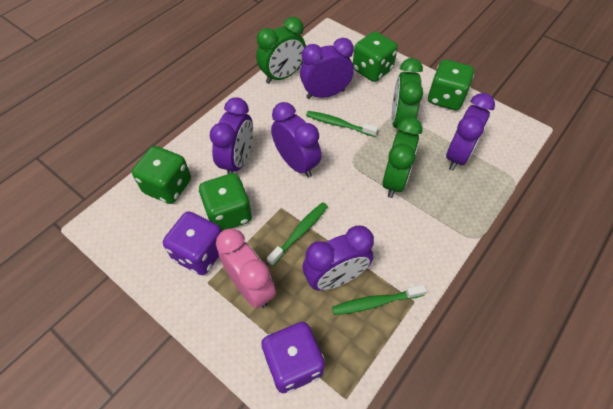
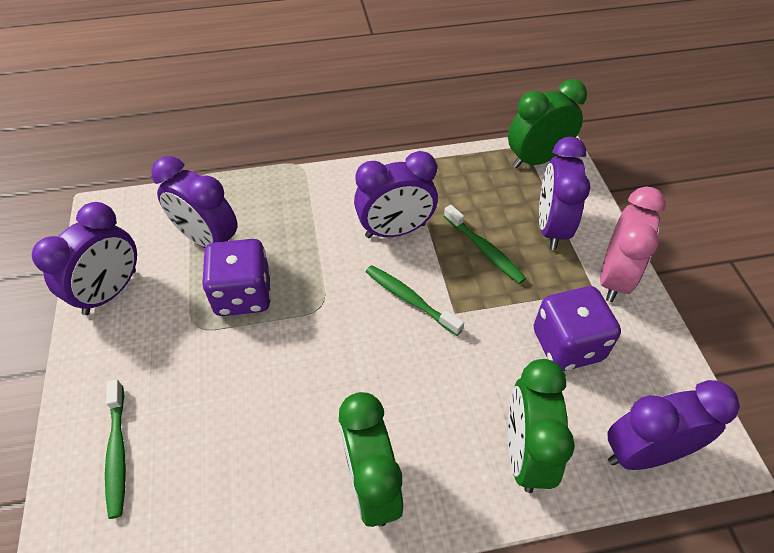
green dice: 4 -> 0

